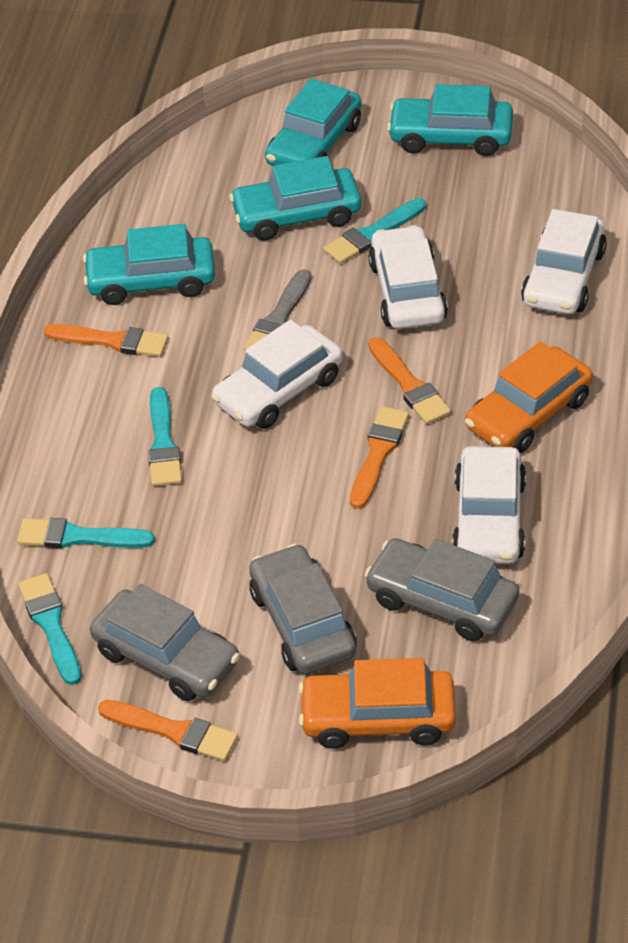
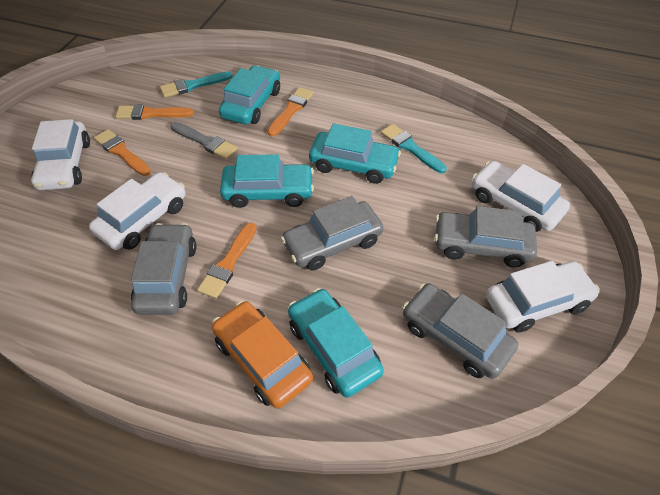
grey car: 3 -> 4
orange car: 2 -> 1
turquoise brush: 4 -> 2

